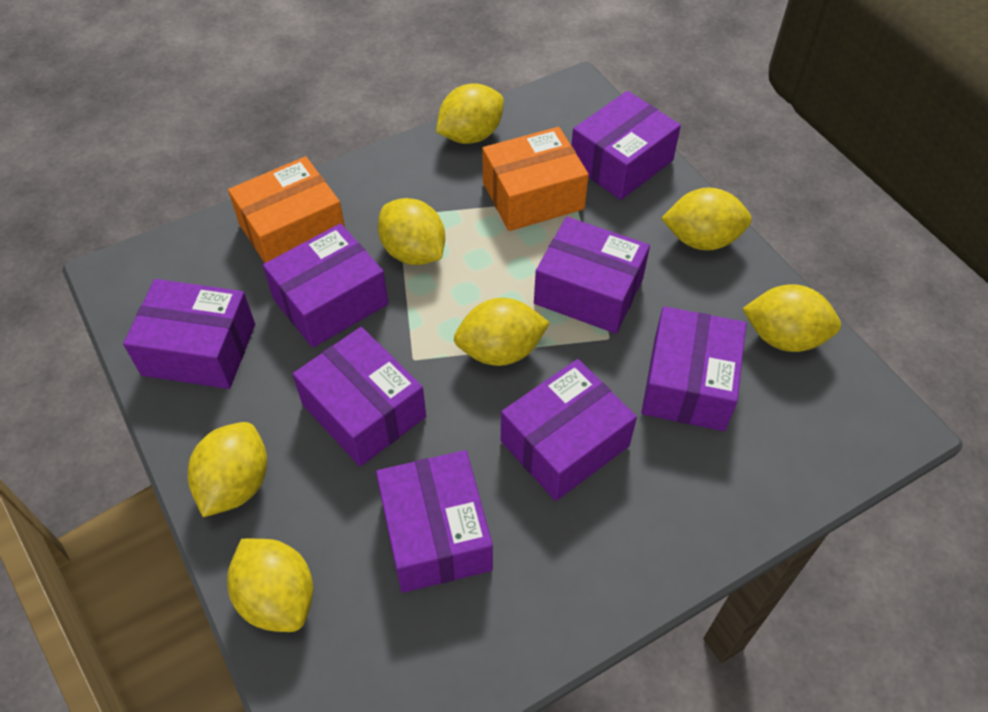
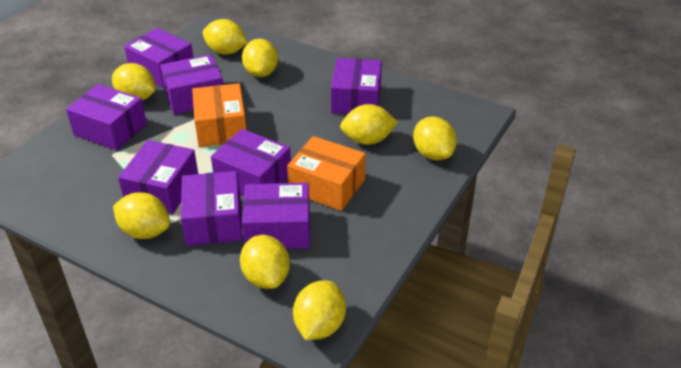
yellow lemon: 7 -> 8

